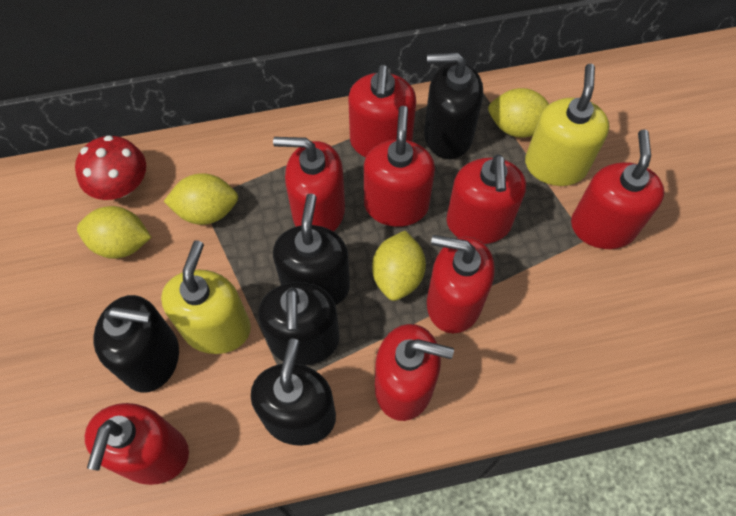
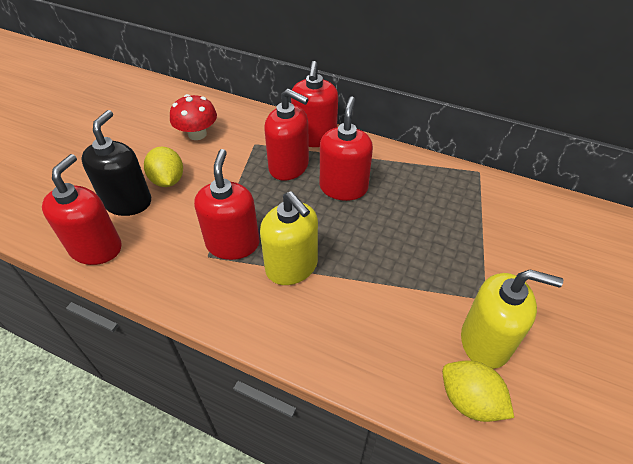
black soap dispenser: 5 -> 1
red soap dispenser: 8 -> 5
yellow lemon: 4 -> 2

